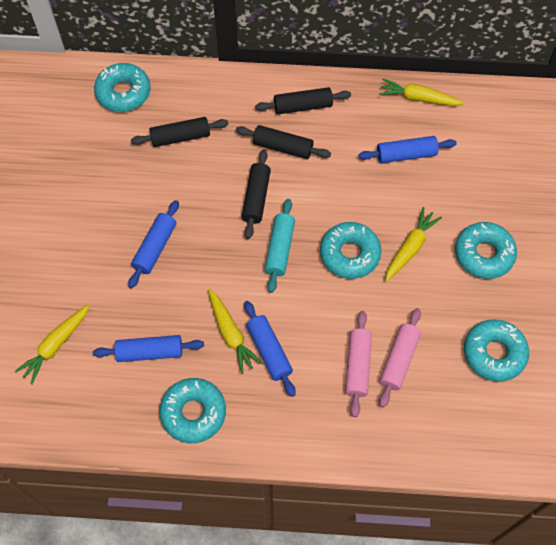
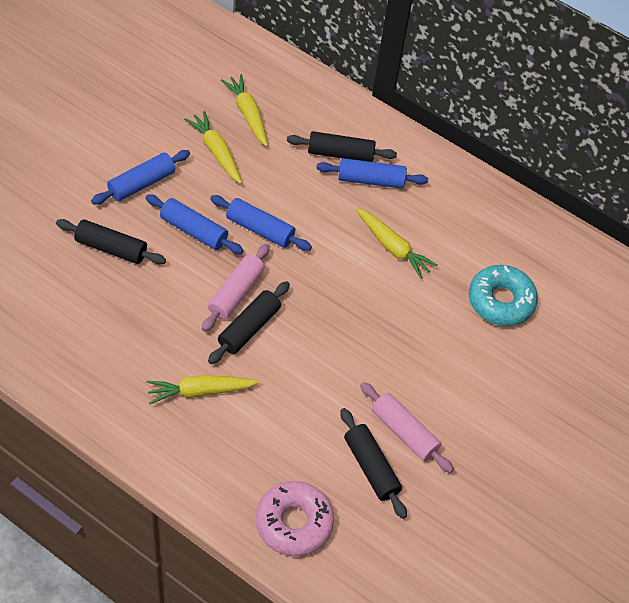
pink donut: 0 -> 1
turquoise donut: 5 -> 1
turquoise rolling pin: 1 -> 0

